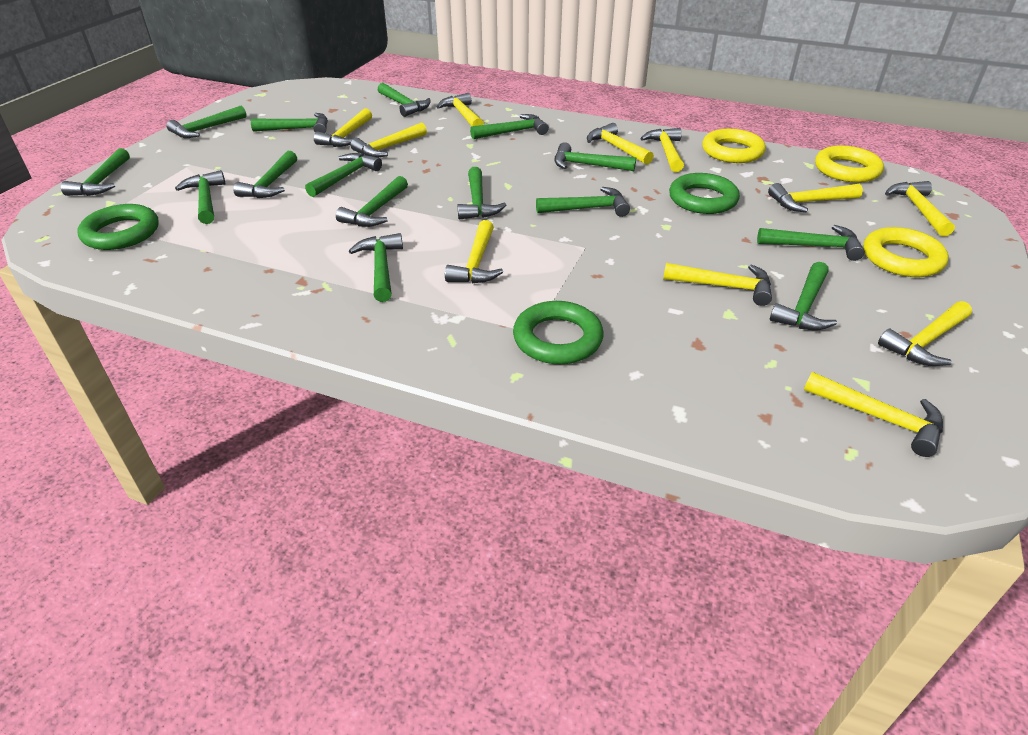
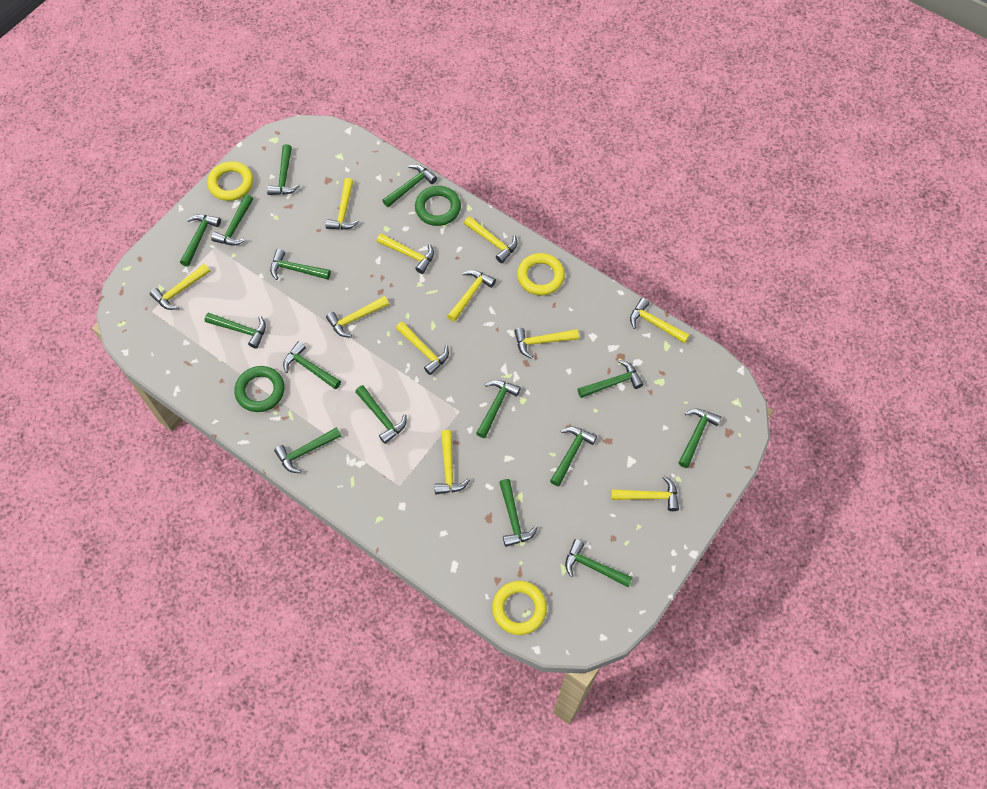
green ring: 3 -> 2

